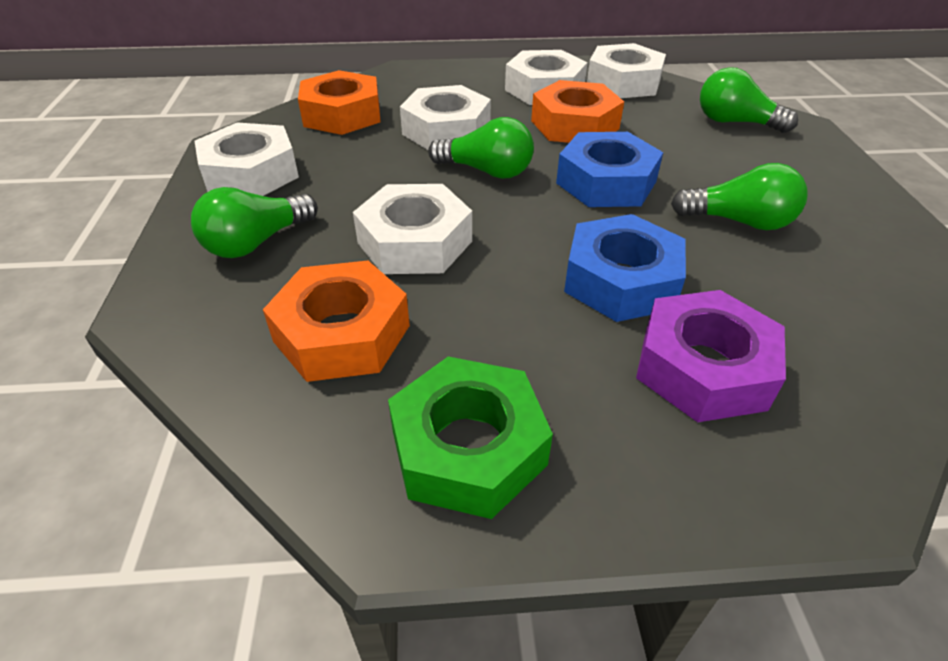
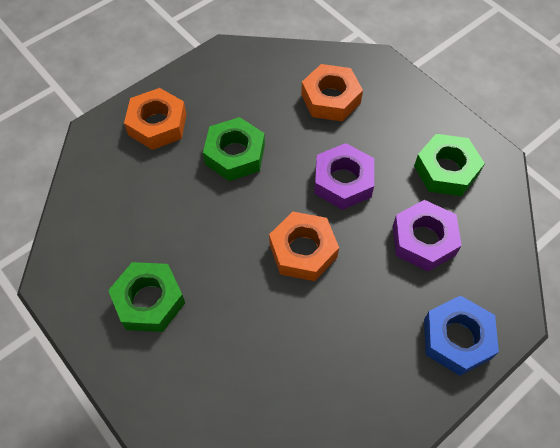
blue nut: 2 -> 1
green light bulb: 4 -> 0
green nut: 1 -> 3
purple nut: 1 -> 2
white nut: 5 -> 0

